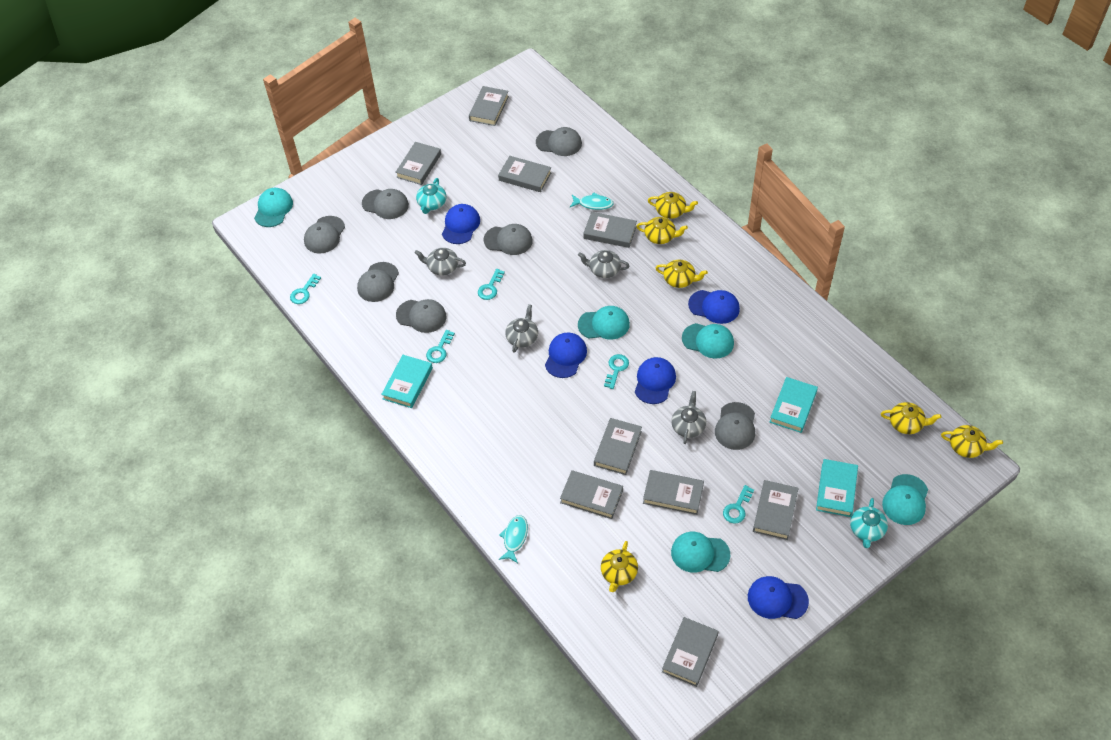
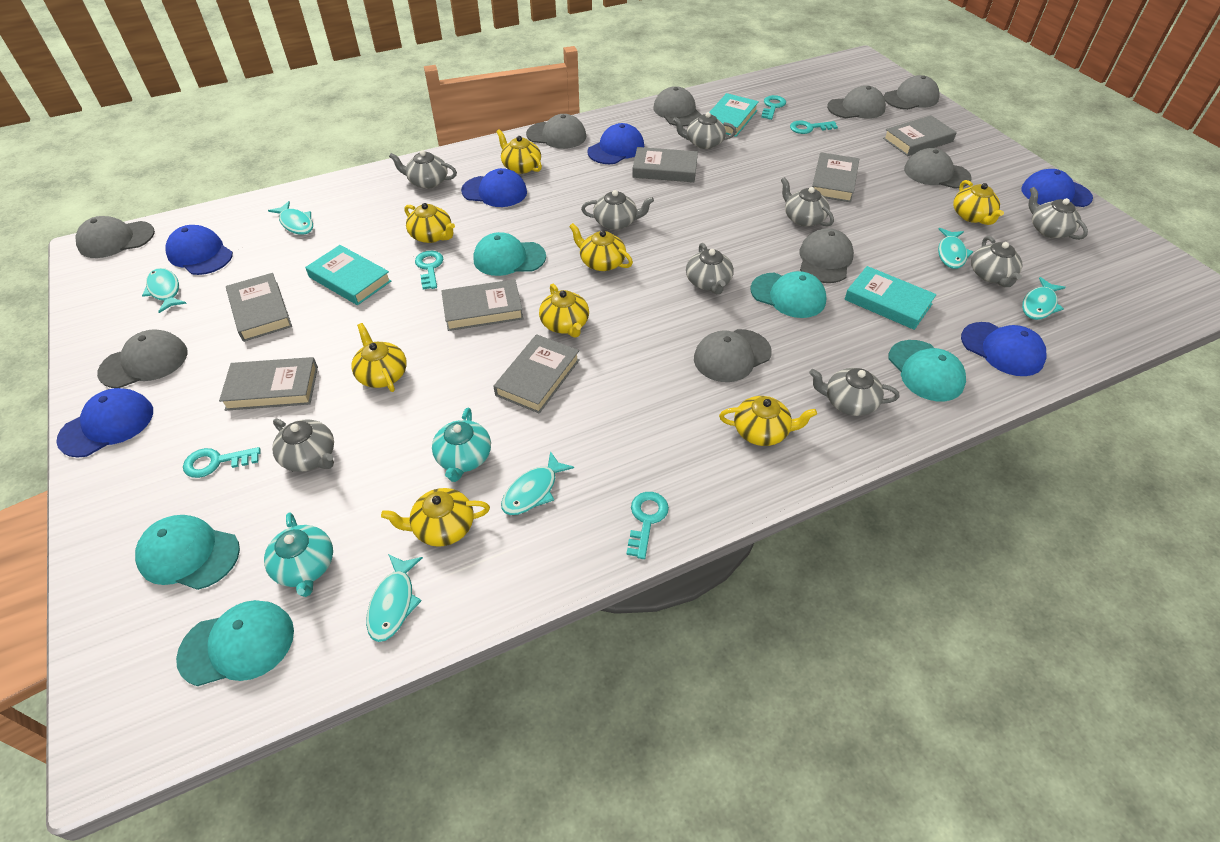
blue cap: 5 -> 6
grey book: 9 -> 7
grey cap: 7 -> 9
grey teapot: 4 -> 9
turquoise fish: 2 -> 6
yellow teapot: 6 -> 8

